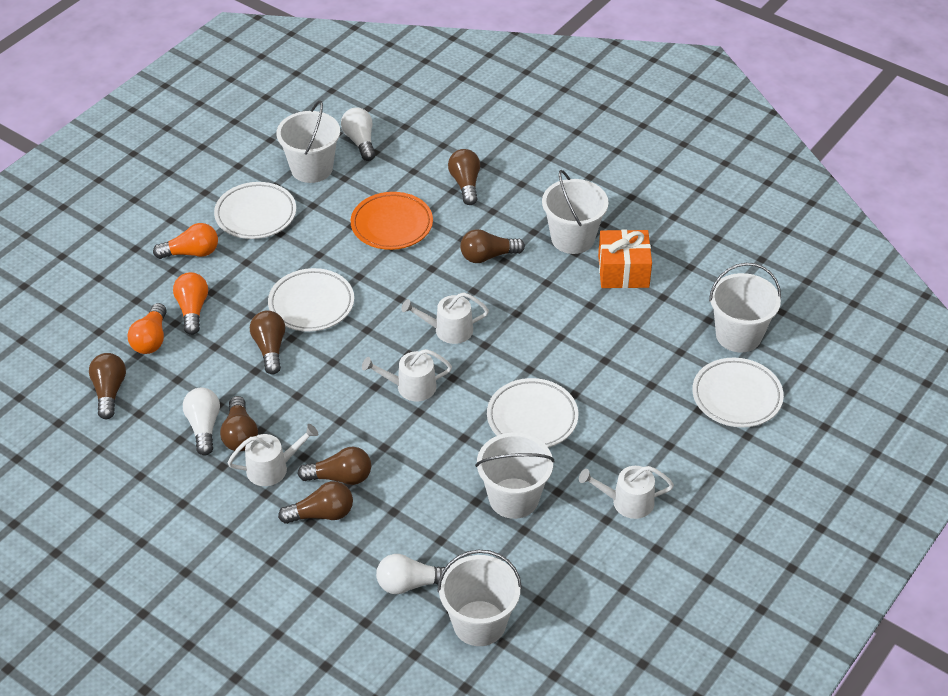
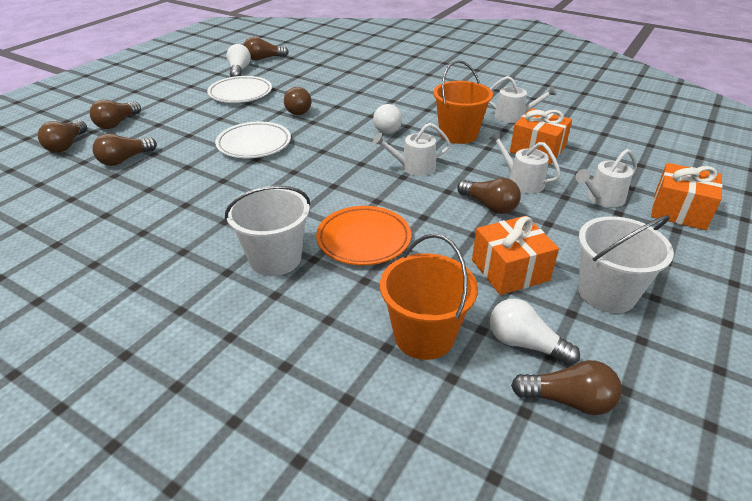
orange bucket: 0 -> 2
orange gift: 1 -> 3
orange light bulb: 3 -> 0
white bucket: 5 -> 2
white plate: 4 -> 2

